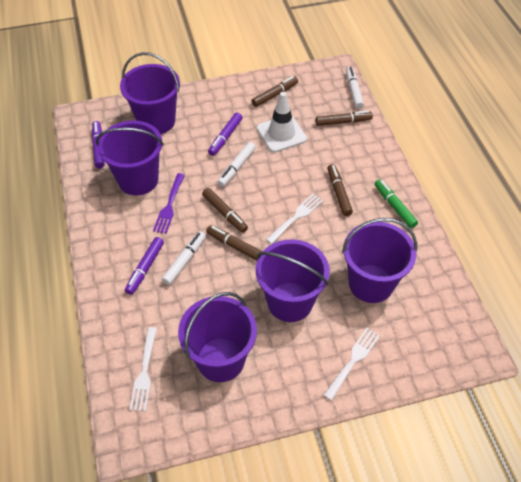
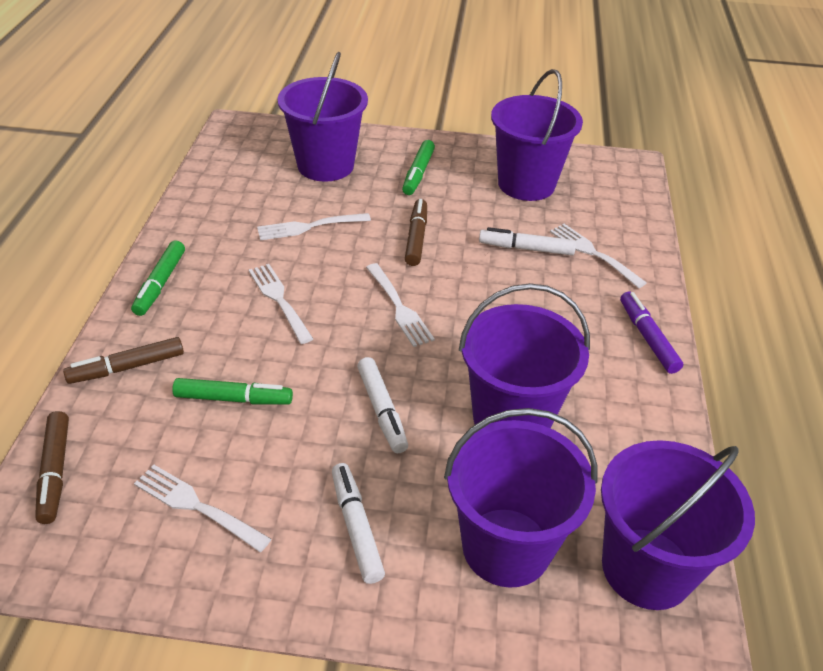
brown marker: 5 -> 3
green marker: 1 -> 3
purple fork: 1 -> 0
purple marker: 3 -> 1
white fork: 3 -> 5
white traffic cone: 1 -> 0

